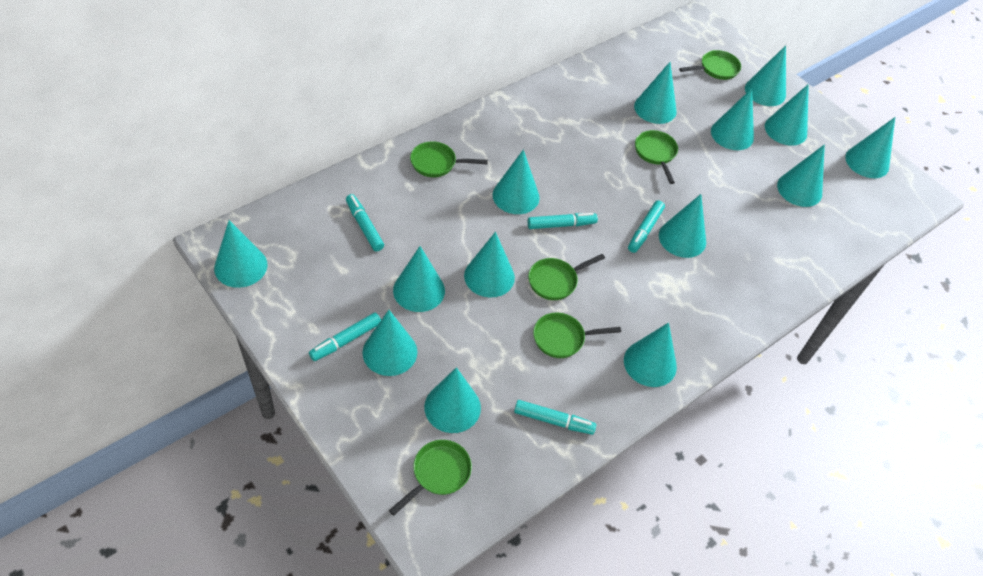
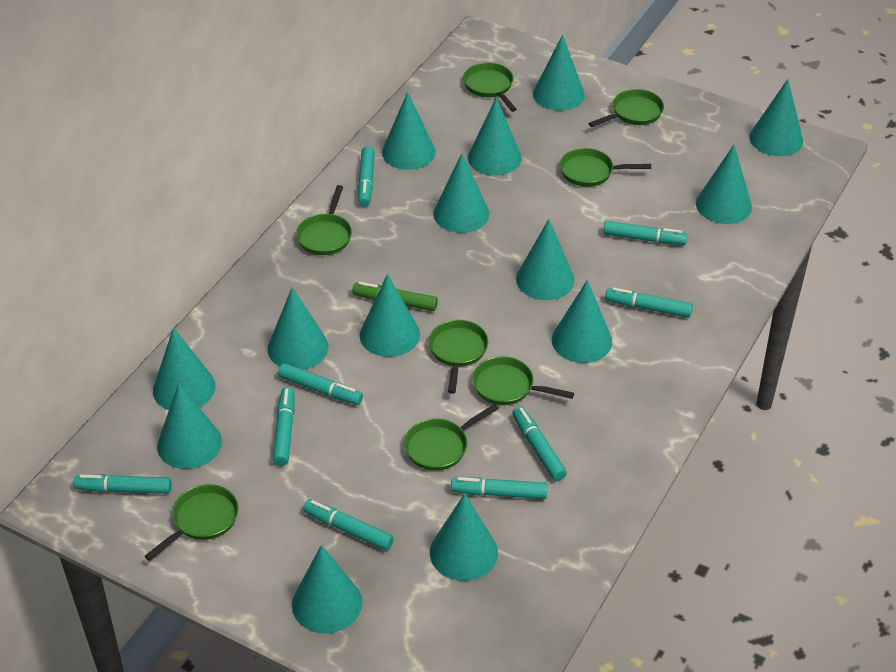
green marker: 0 -> 1
green pan: 6 -> 8
turquoise marker: 5 -> 9

